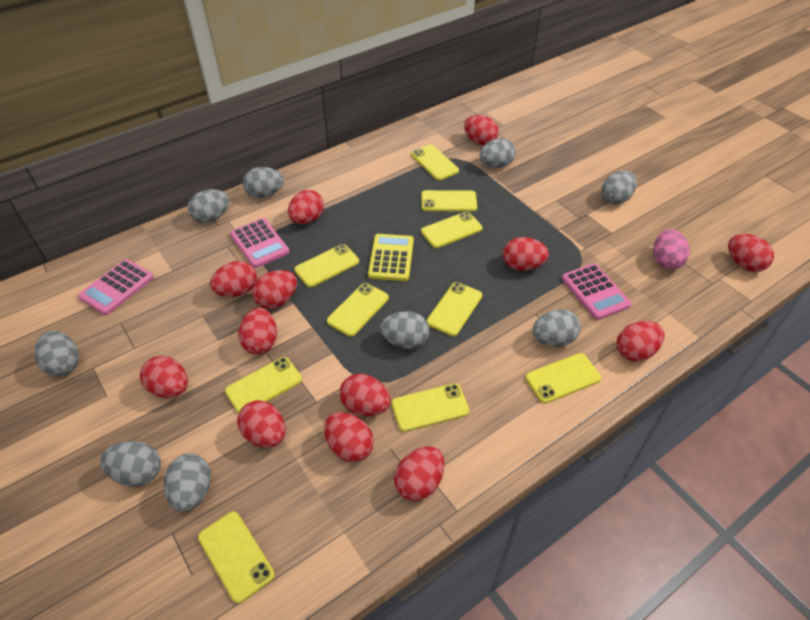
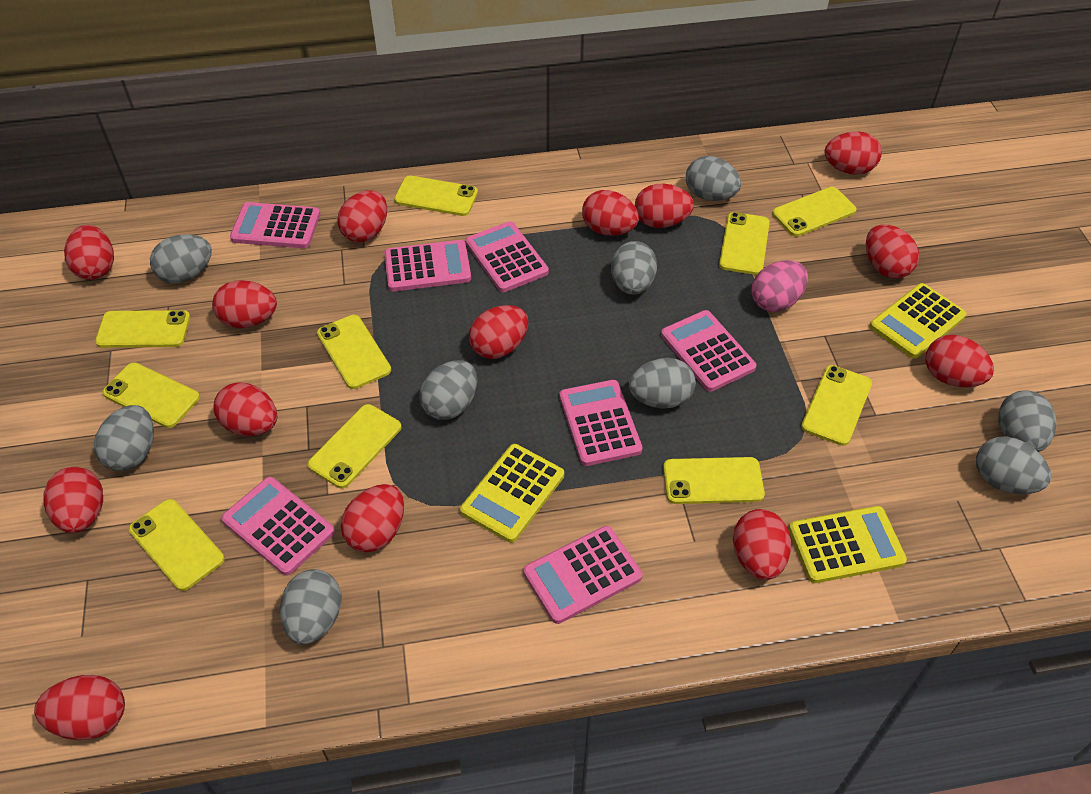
pink calculator: 3 -> 7
red egg: 13 -> 14
yellow calculator: 1 -> 3

